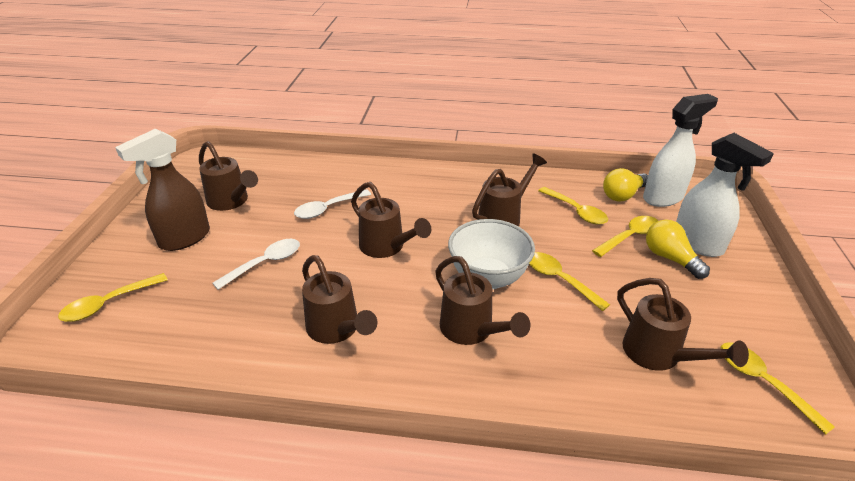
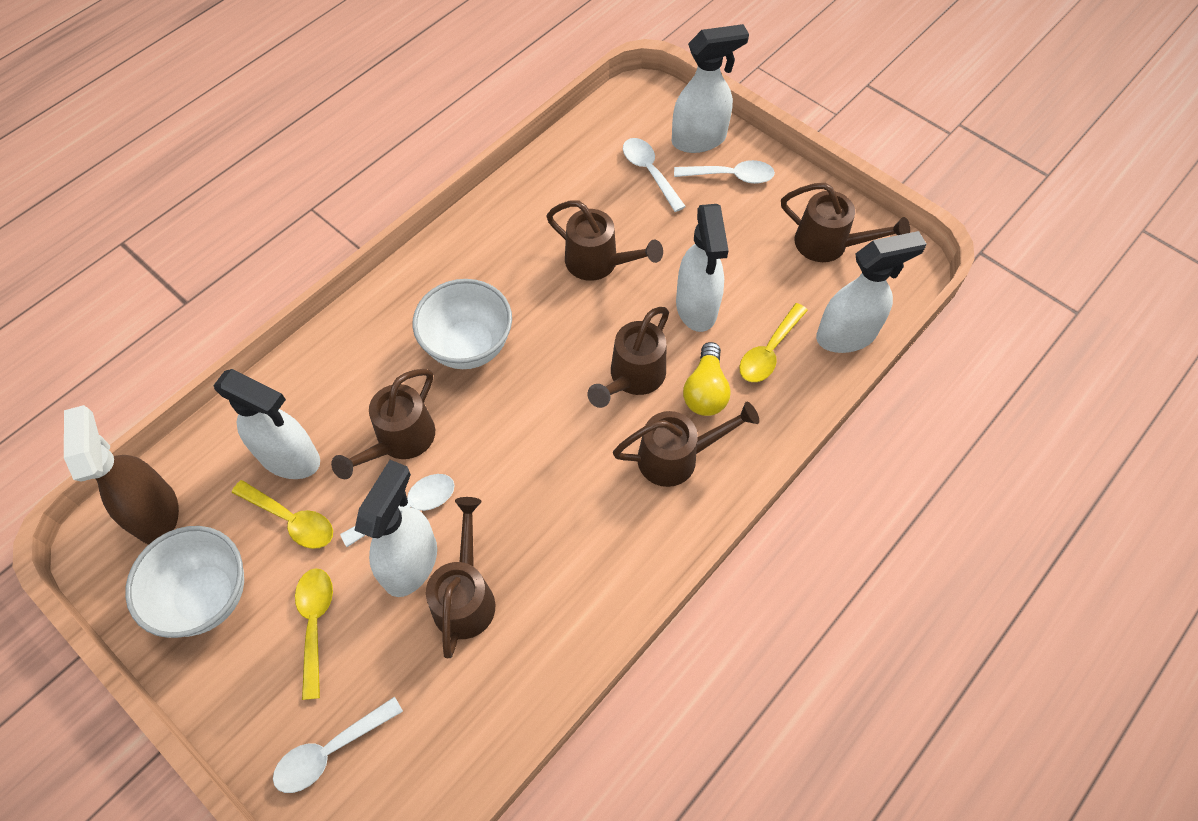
white bowl: 1 -> 2
white spoon: 2 -> 4
white spray bottle: 2 -> 5
yellow light bulb: 2 -> 1
yellow spoon: 5 -> 3

